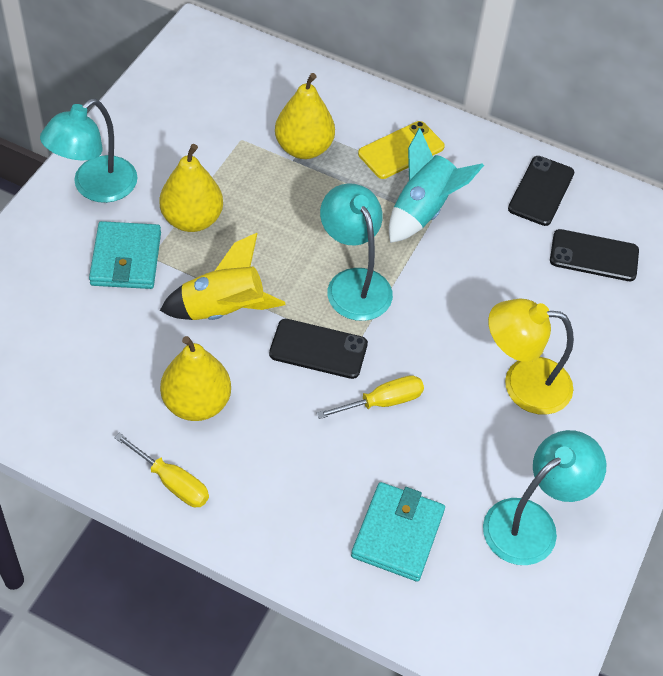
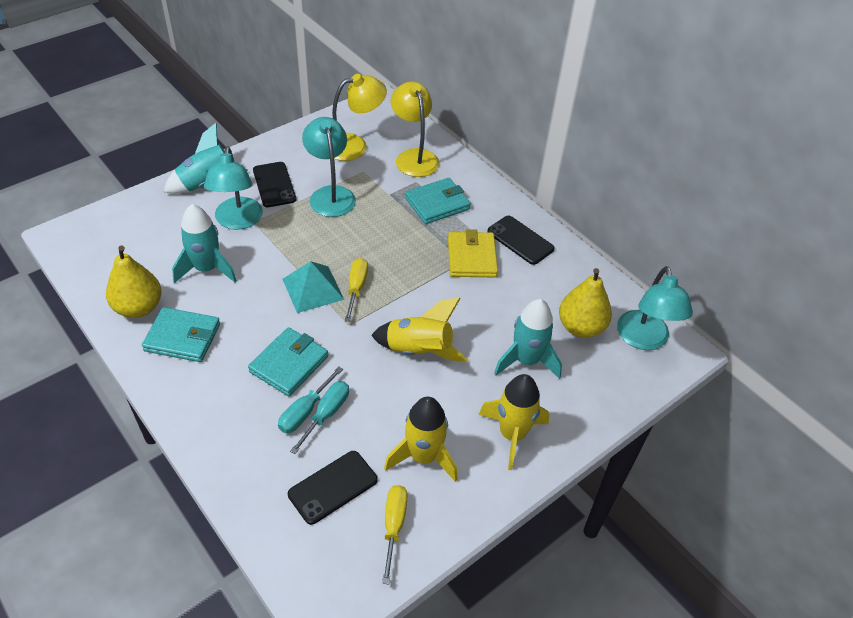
turquoise pyramid: 0 -> 1
turquoise rocket: 1 -> 3
turquoise screwdriver: 0 -> 2
turquoise wallet: 2 -> 3
yellow lamp: 1 -> 2
yellow pear: 3 -> 2
yellow phone: 1 -> 0
yellow rocket: 1 -> 3
yellow wallet: 0 -> 1

